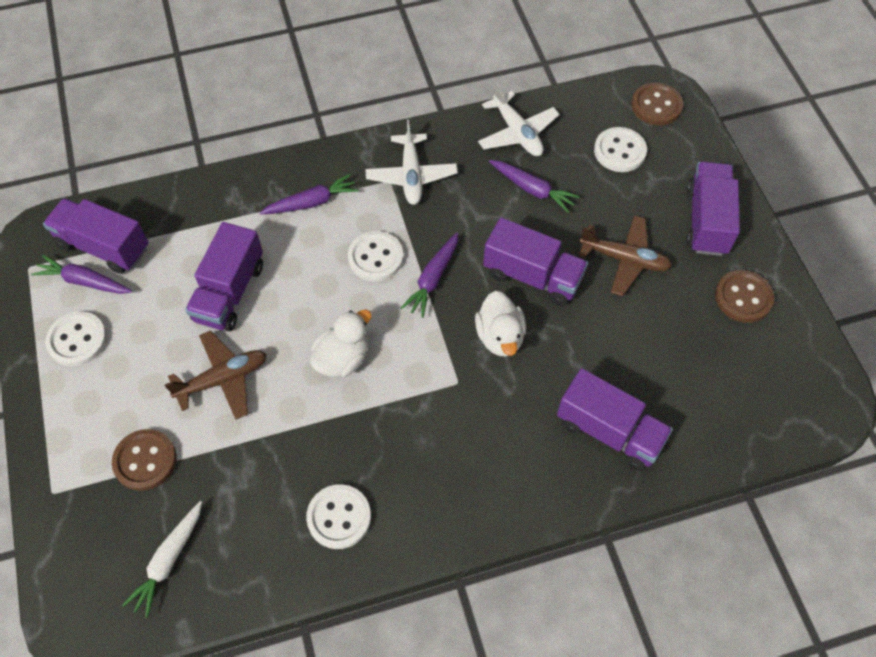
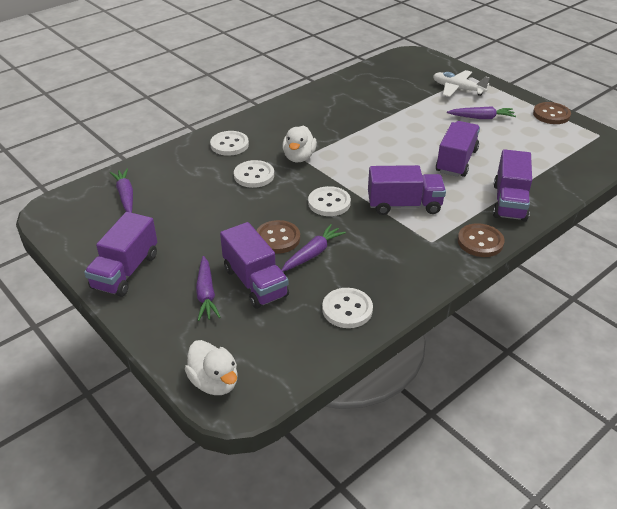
brown plane: 2 -> 0
white carrot: 1 -> 0
white plane: 2 -> 1

